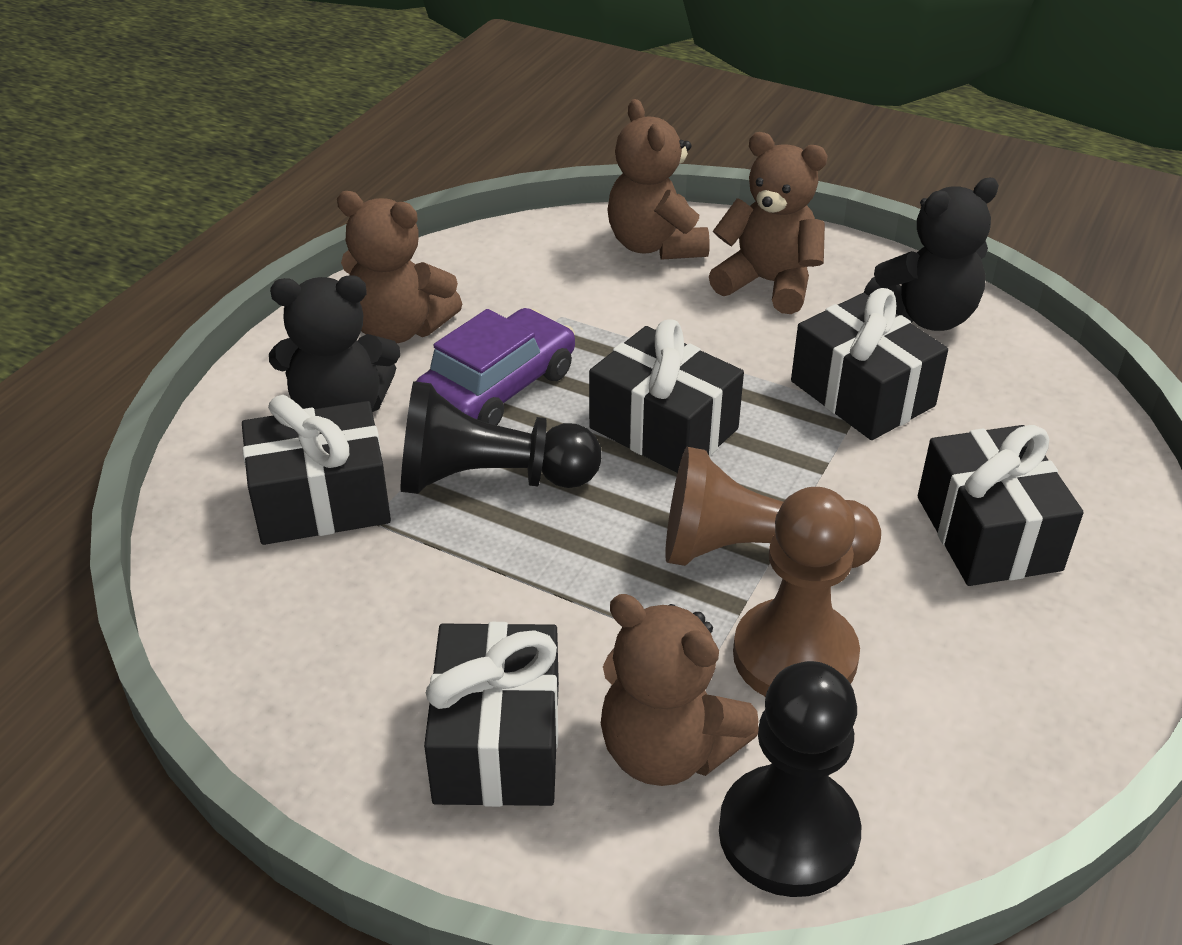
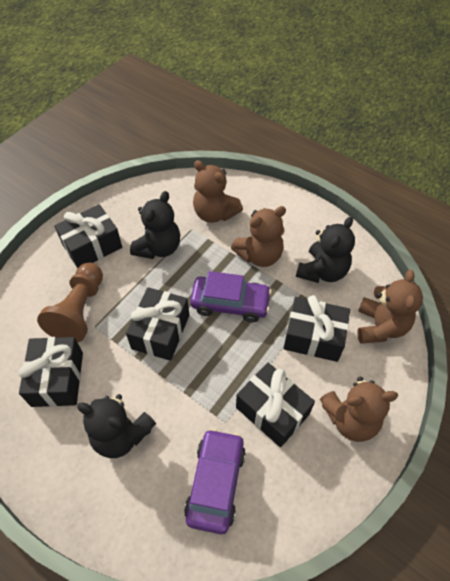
black pawn: 2 -> 0
black teddy bear: 2 -> 3
brown pawn: 2 -> 1
purple car: 1 -> 2

